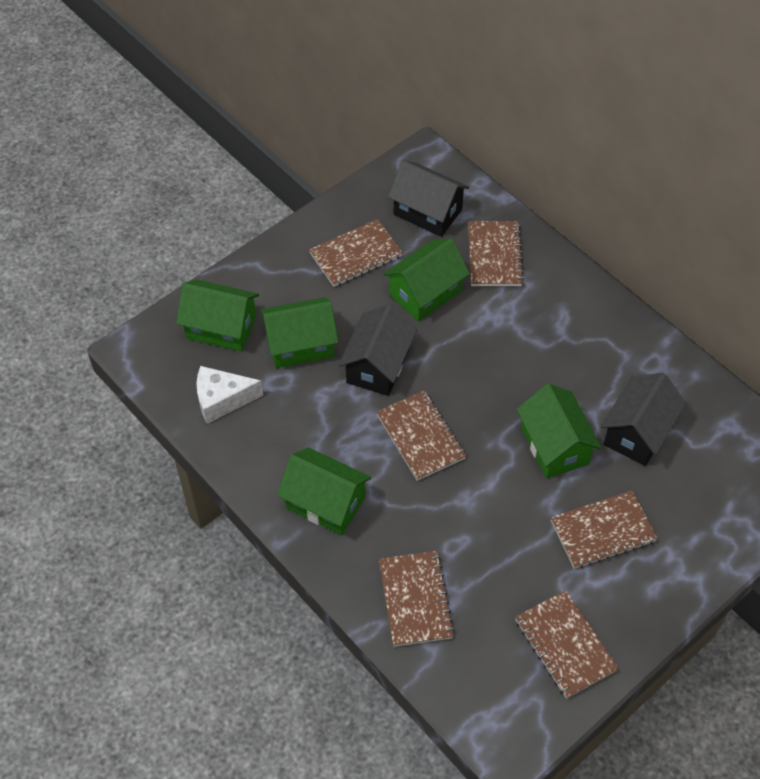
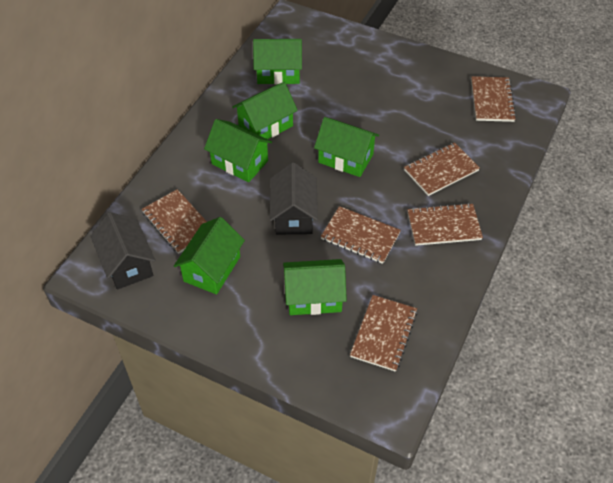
black house: 3 -> 2
green house: 5 -> 6
white cheese: 1 -> 0

